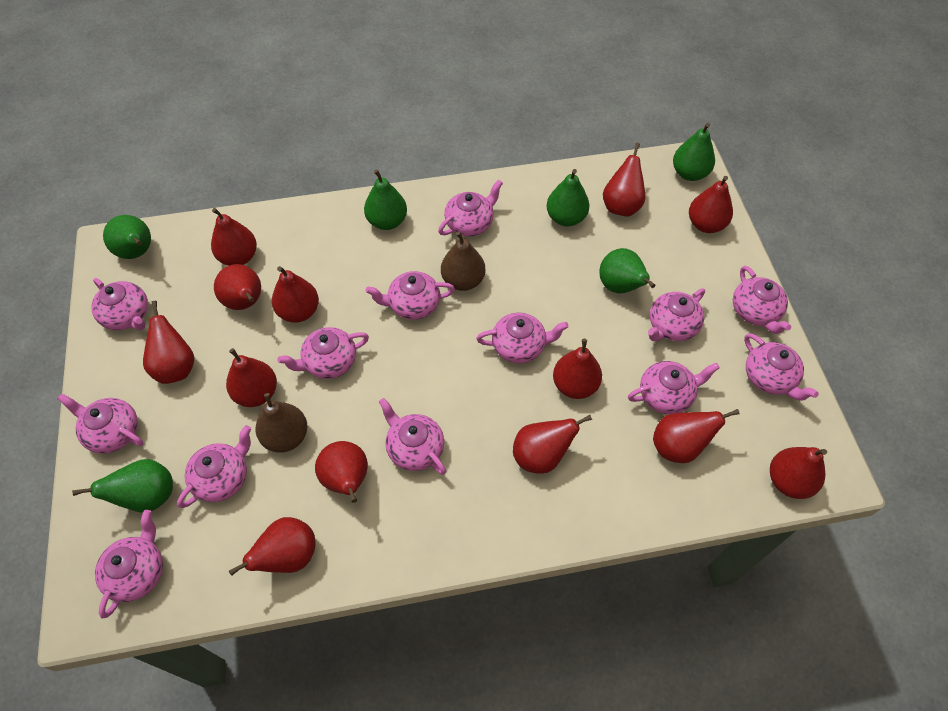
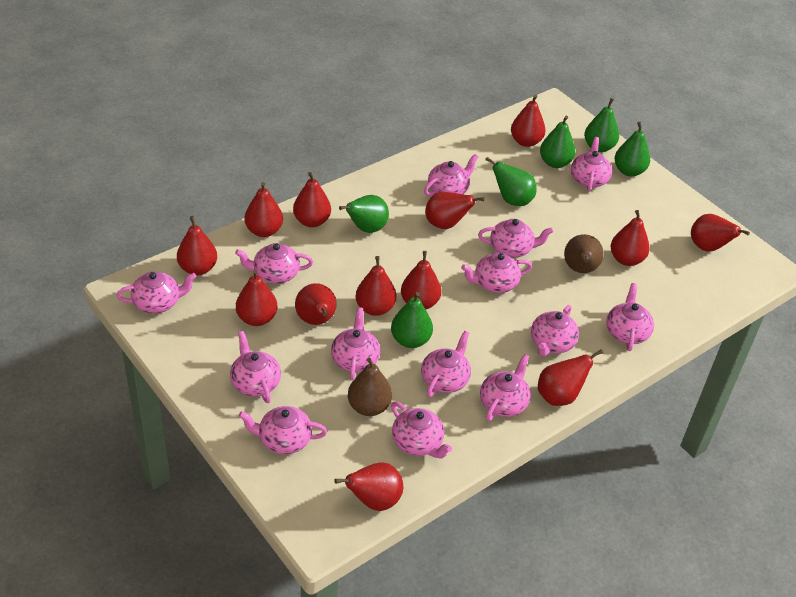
pink teapot: 13 -> 14

